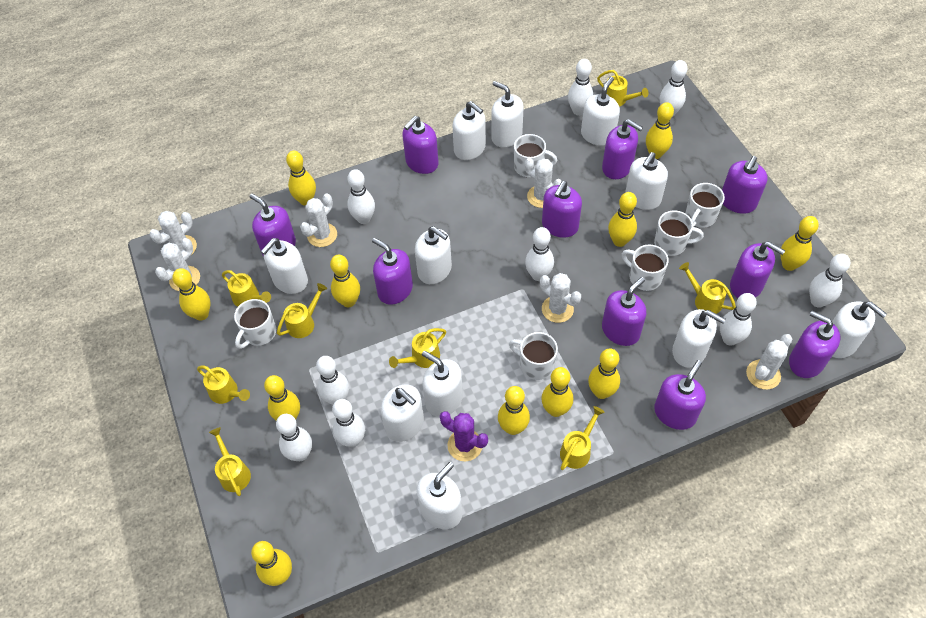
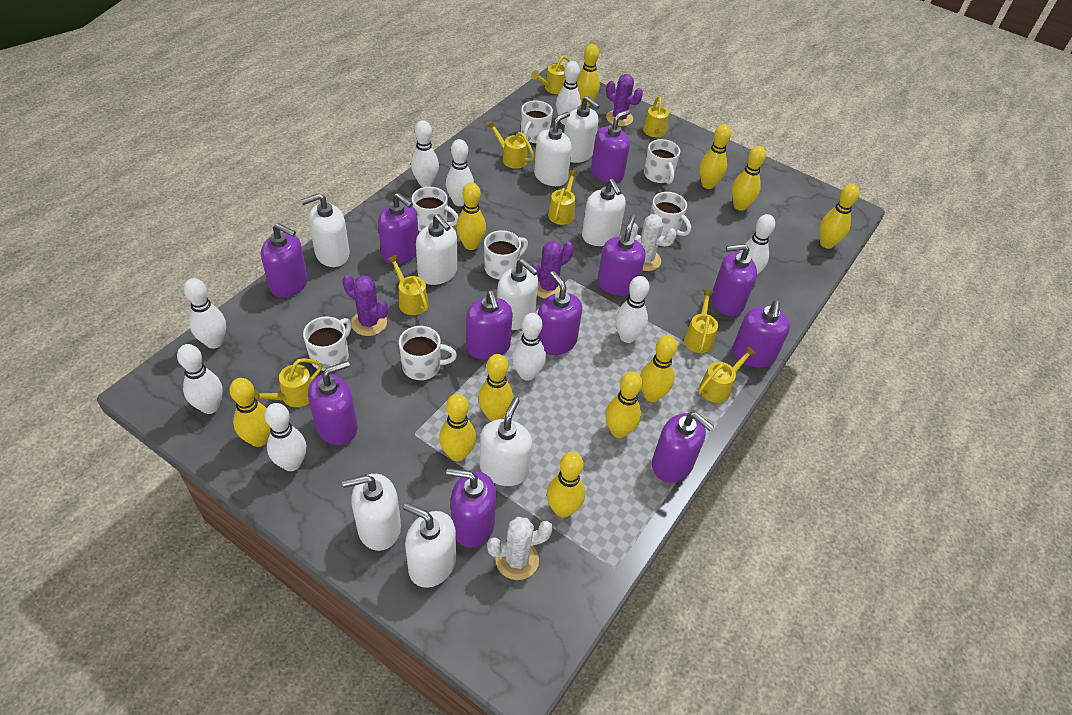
purple cactus: 1 -> 3
purple soap dispenser: 10 -> 11
white cactus: 6 -> 2
white mug: 6 -> 7
white soap dispenser: 11 -> 9

